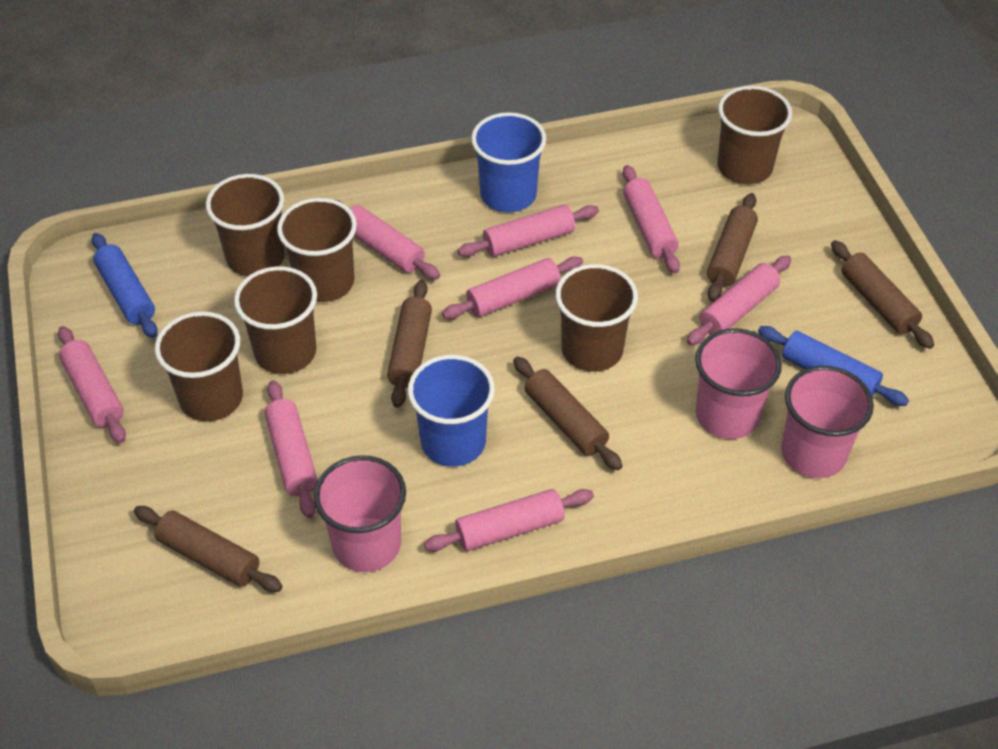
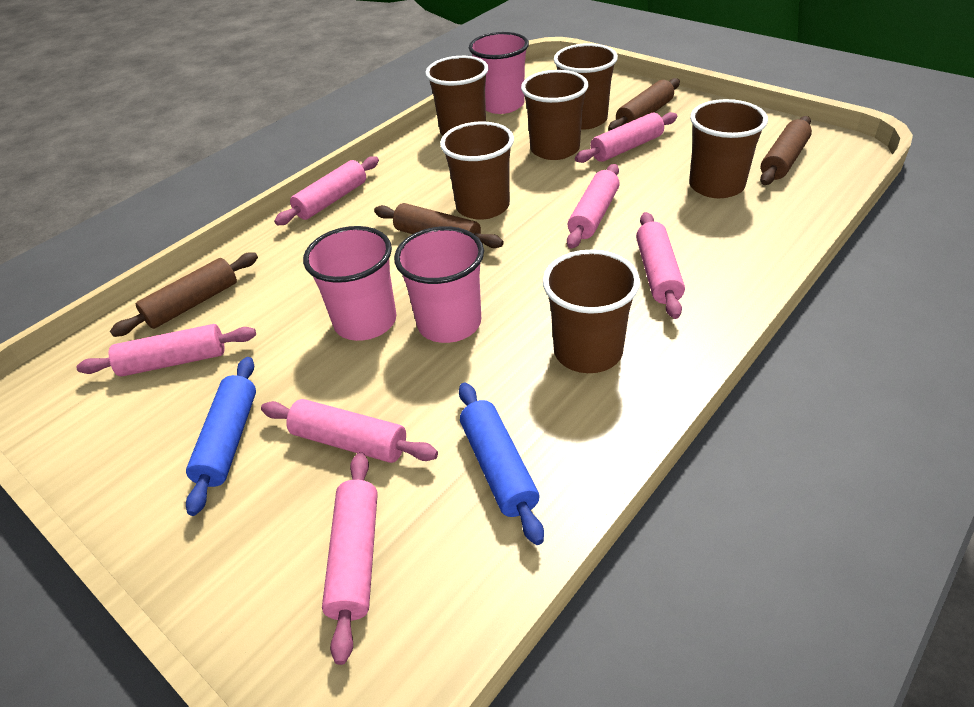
blue cup: 2 -> 0
brown rolling pin: 5 -> 4
pink rolling pin: 8 -> 7

